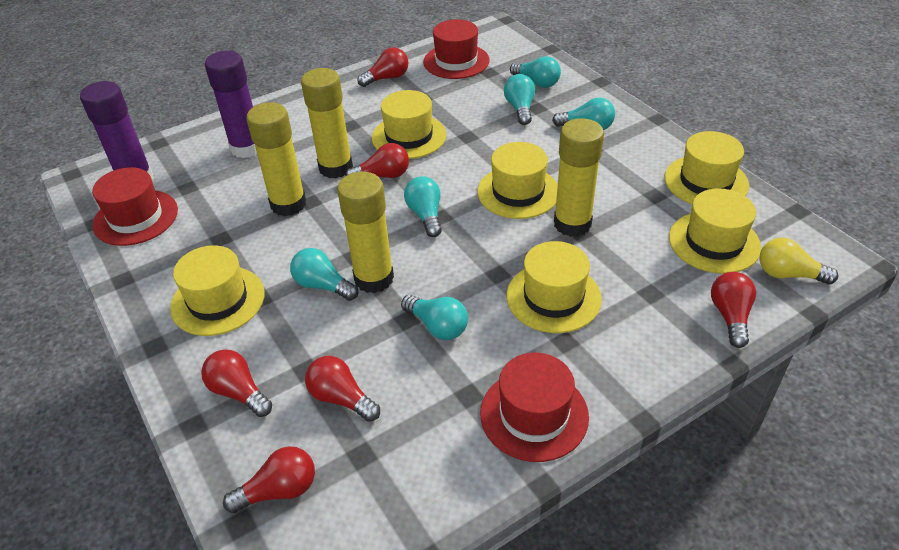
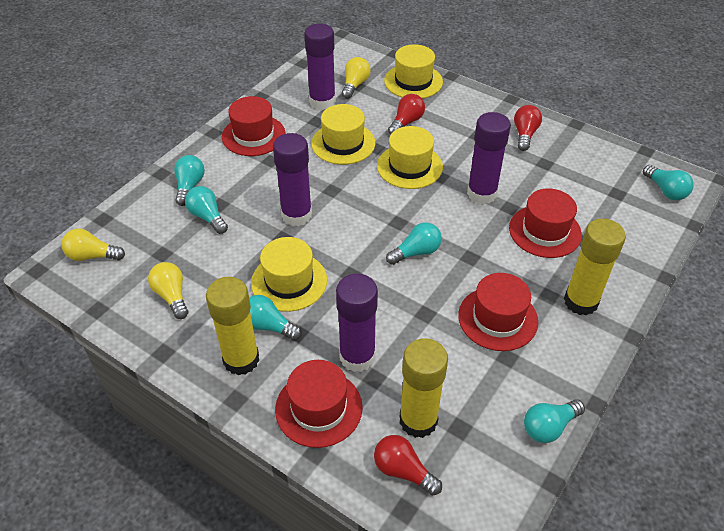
purple glue stick: 2 -> 4
red hat: 3 -> 4
red light bulb: 6 -> 3
yellow glue stick: 4 -> 3
yellow hat: 6 -> 4
yellow light bulb: 1 -> 3

